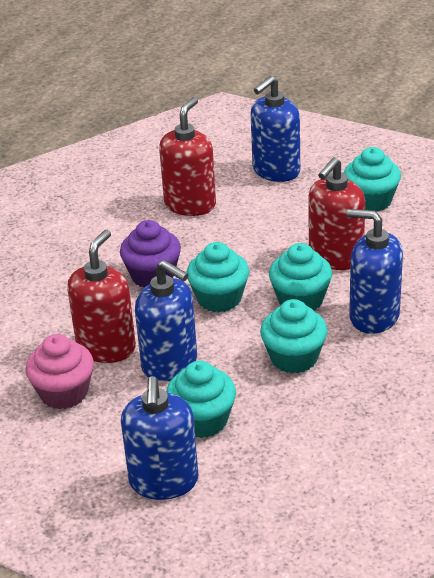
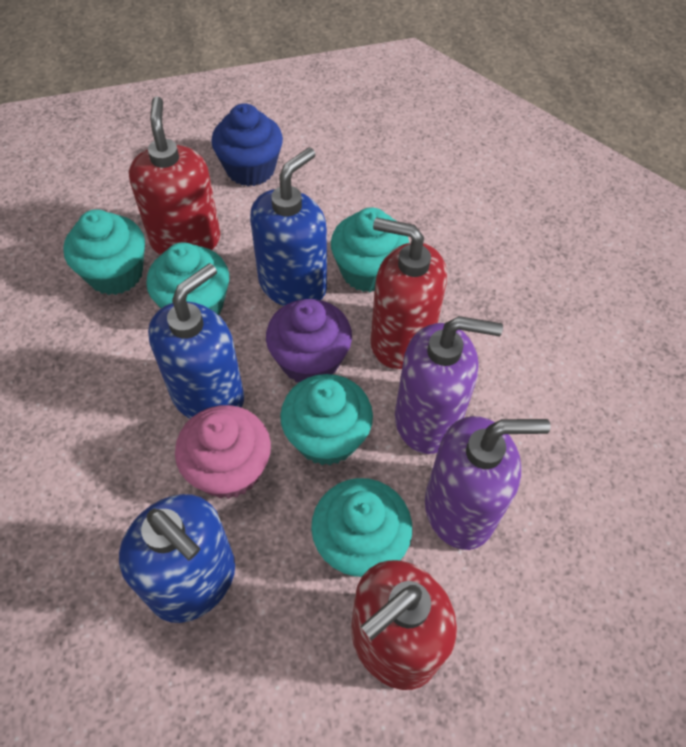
blue cupcake: 0 -> 1
blue soap dispenser: 4 -> 3
purple soap dispenser: 0 -> 2

